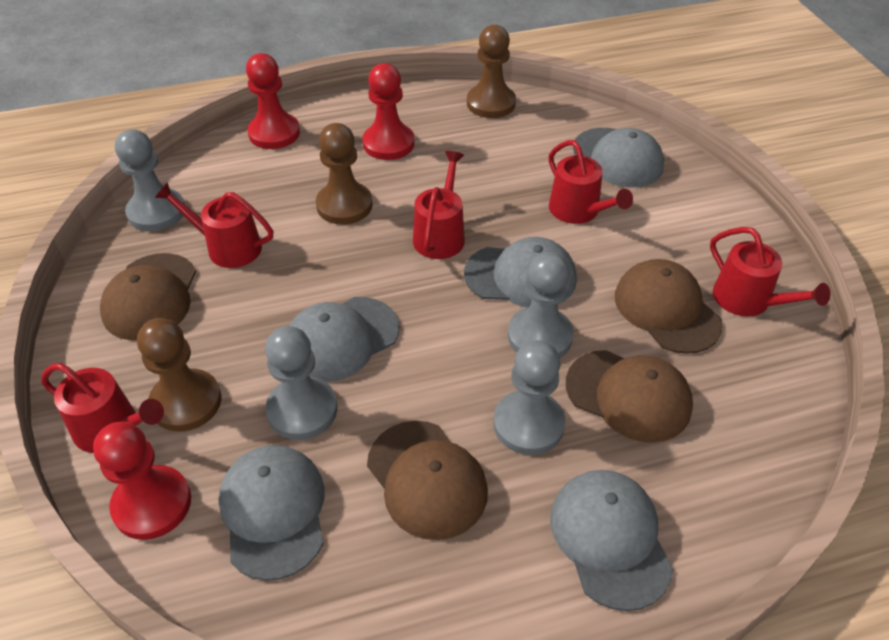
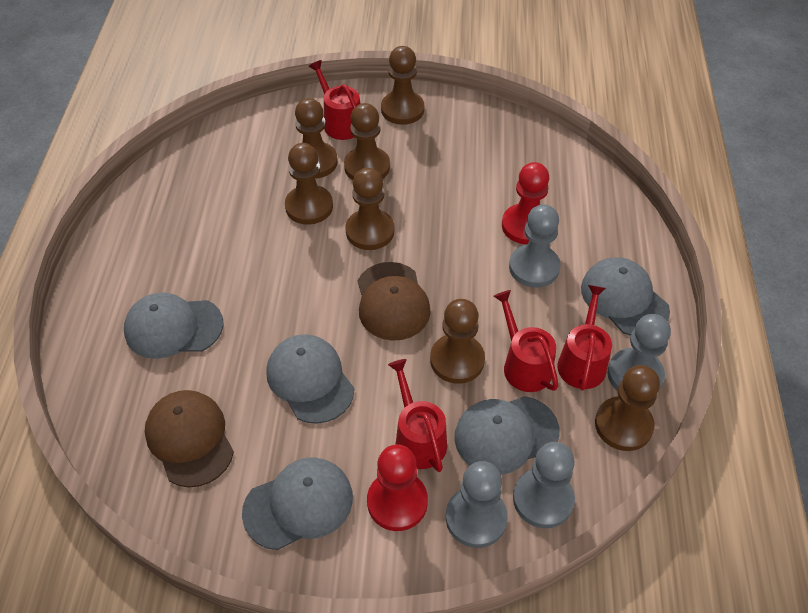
brown cap: 4 -> 2
brown pawn: 3 -> 7
red pawn: 3 -> 2
red watering can: 5 -> 4

